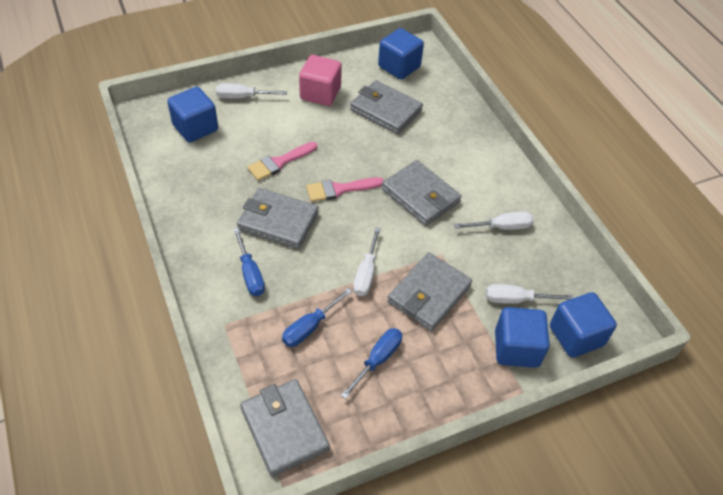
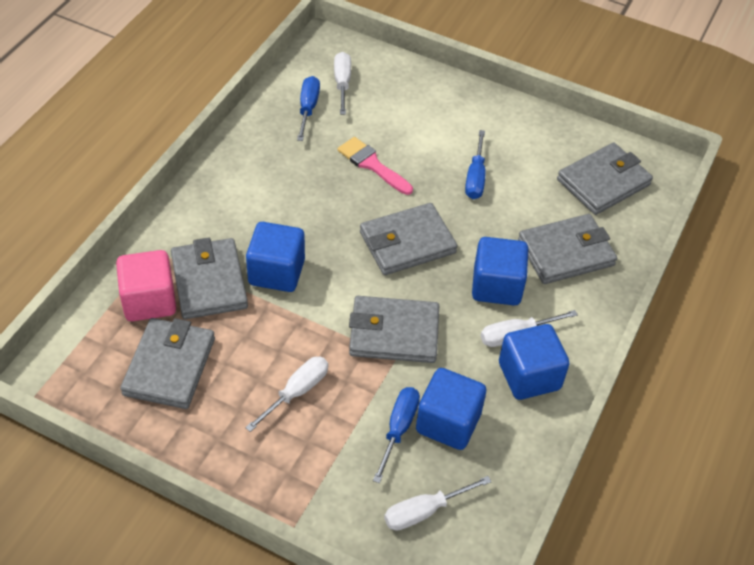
grey wallet: 5 -> 6
pink brush: 2 -> 1

